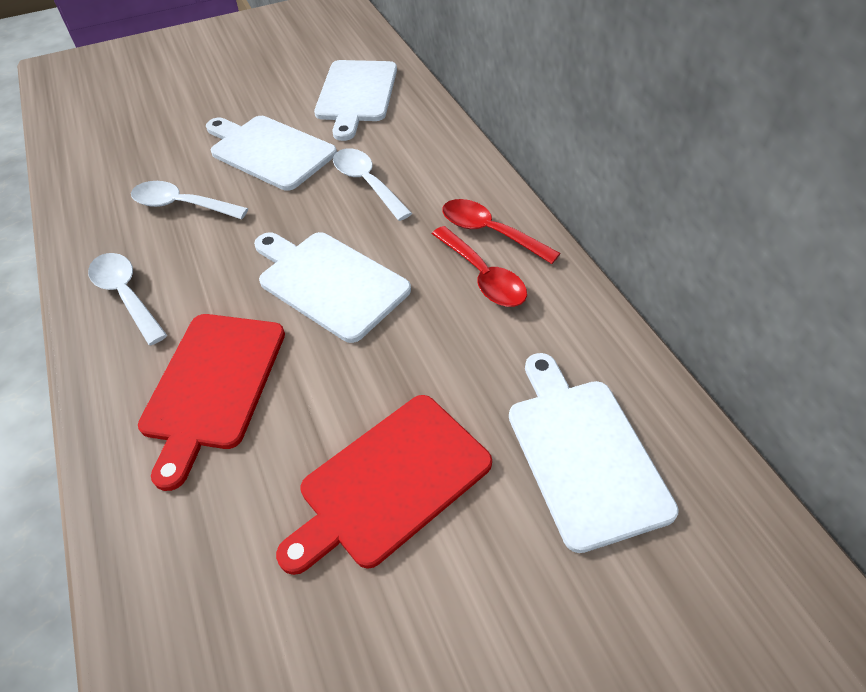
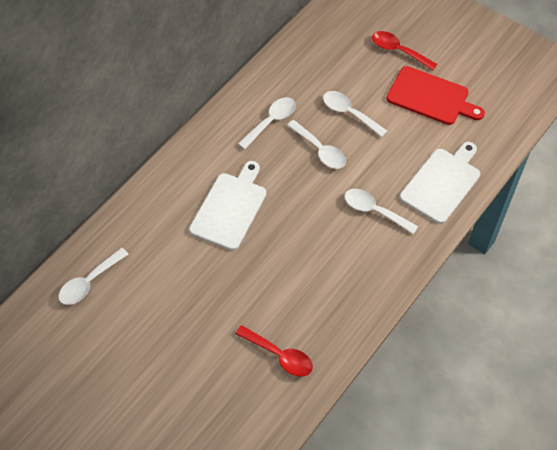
red cutting board: 2 -> 1
white cutting board: 4 -> 2
white spoon: 3 -> 5

